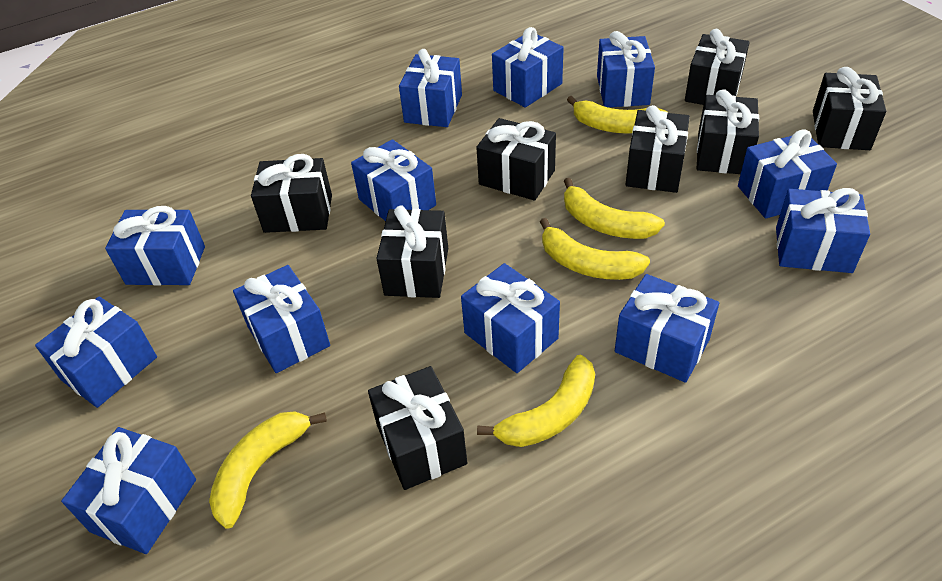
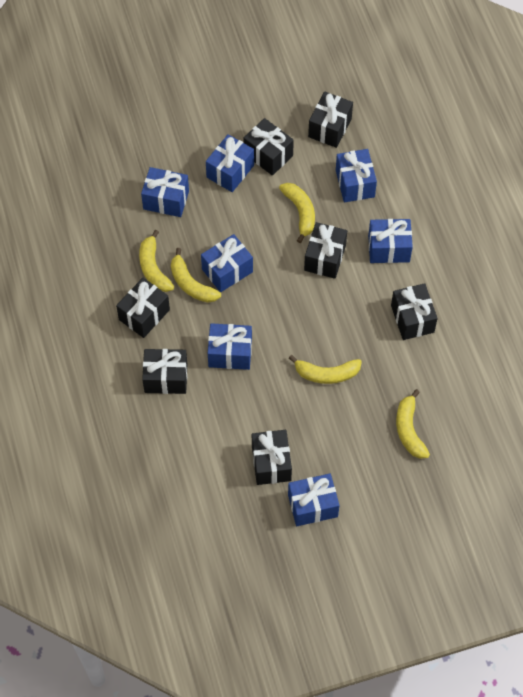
black gift: 8 -> 7
blue gift: 12 -> 7

